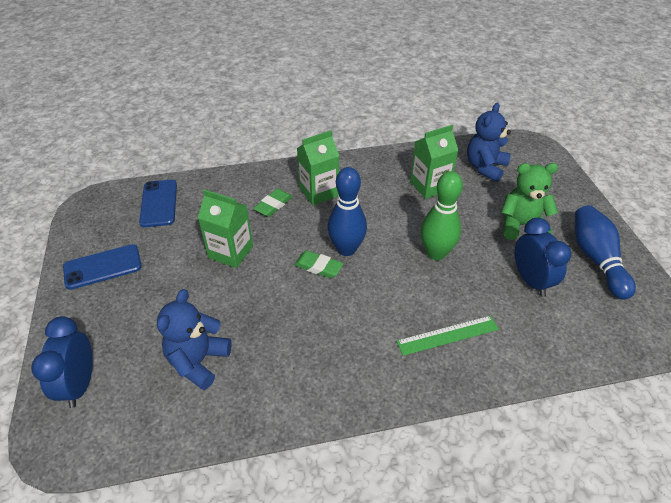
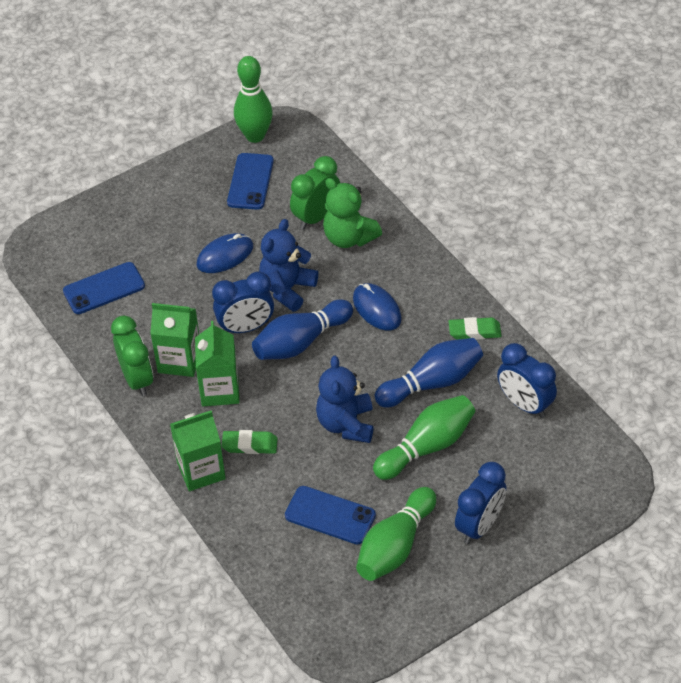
blue clock: 2 -> 3
blue mouse: 0 -> 2
blue phone: 2 -> 3
green bowling pin: 1 -> 3
green clock: 0 -> 2
green ruler: 1 -> 0

